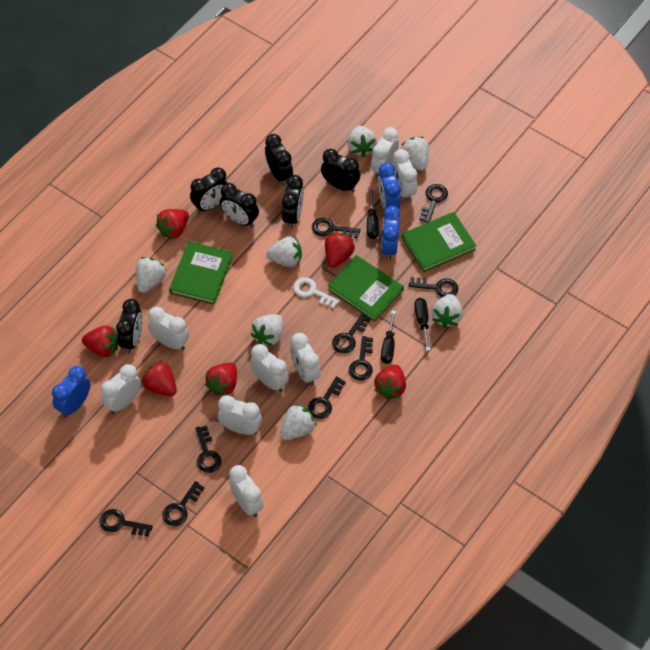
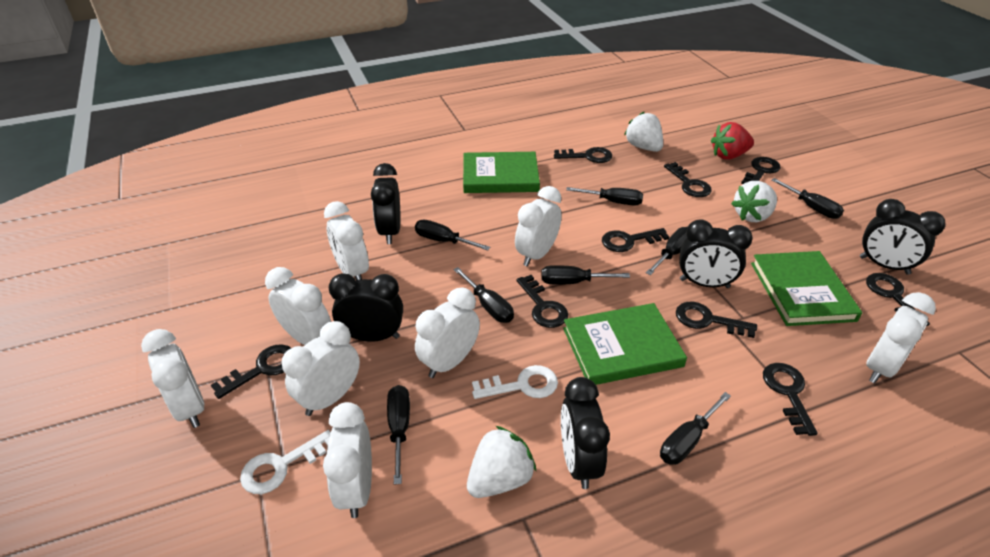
black clock: 6 -> 5
black screwdriver: 3 -> 8
blue clock: 3 -> 0
red strawberry: 6 -> 1
white key: 1 -> 2
white strawberry: 7 -> 3

